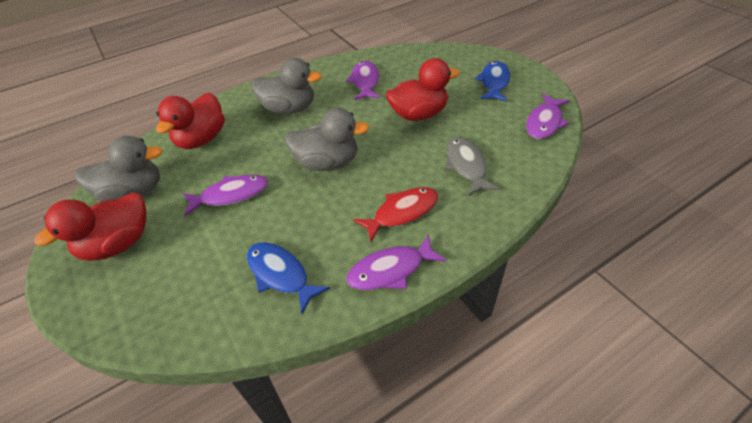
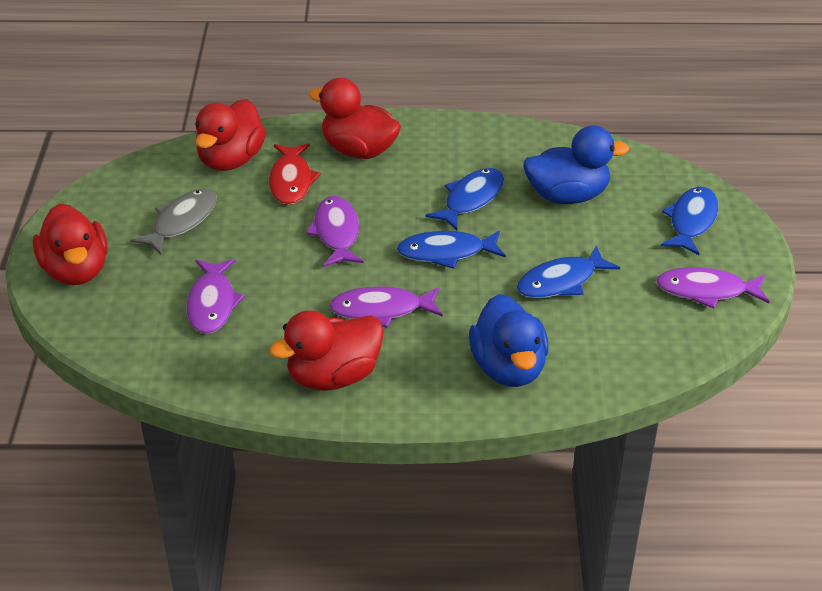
blue duck: 0 -> 2
blue fish: 2 -> 4
grey duck: 3 -> 0
red duck: 3 -> 4

